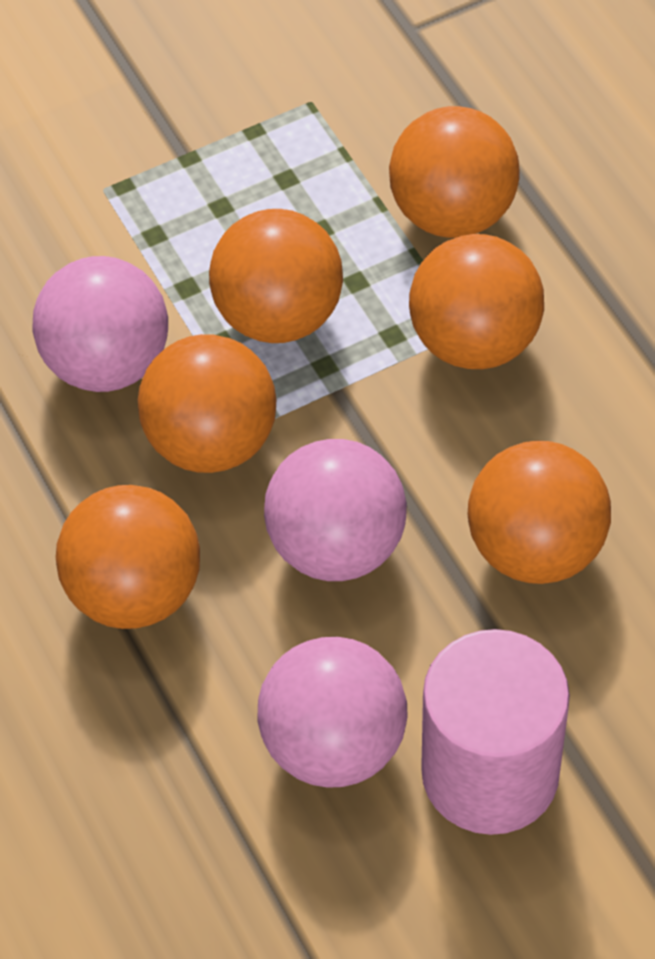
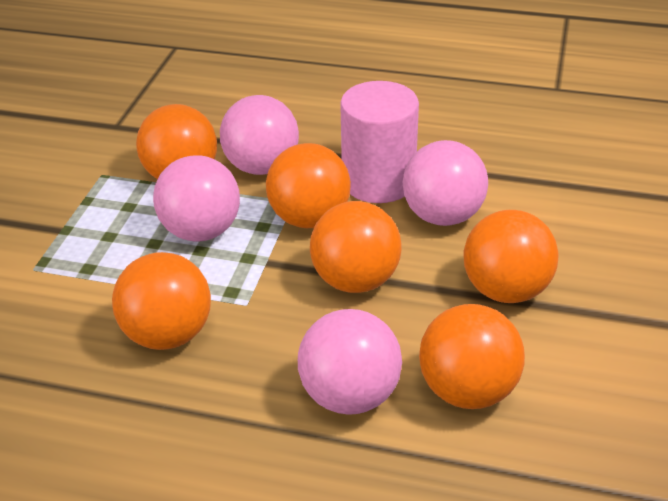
pink ball: 3 -> 4

